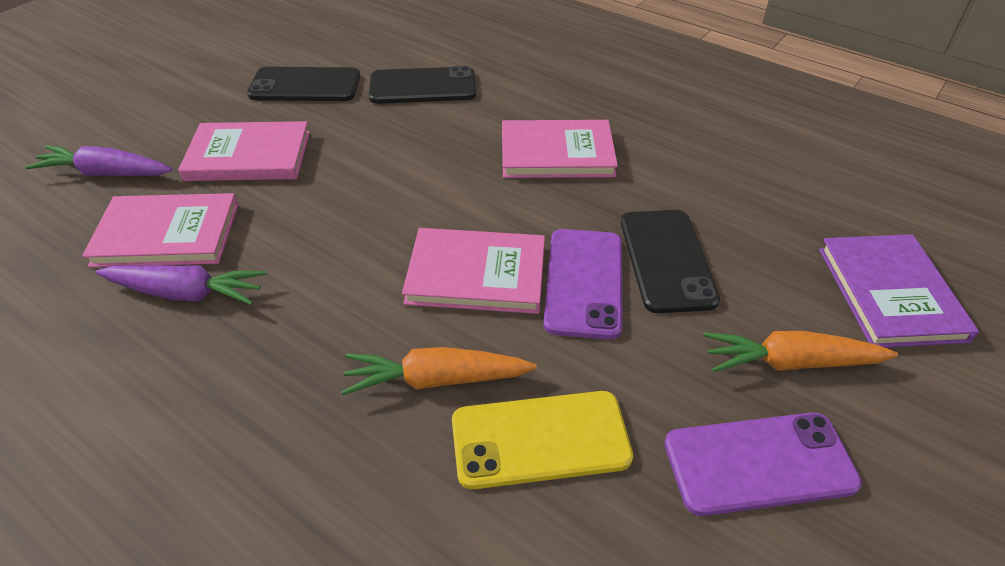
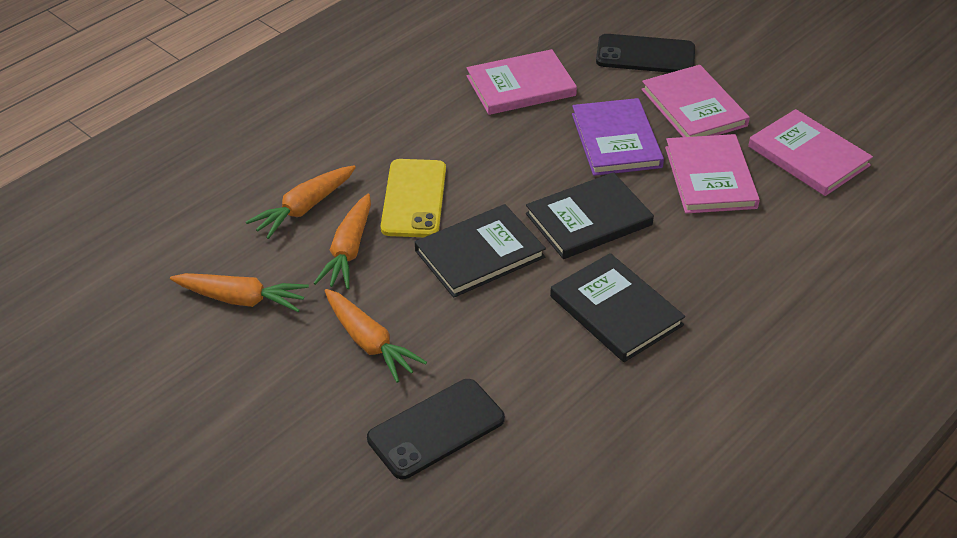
black book: 0 -> 3
black phone: 3 -> 2
orange carrot: 2 -> 4
purple carrot: 2 -> 0
purple phone: 2 -> 0

